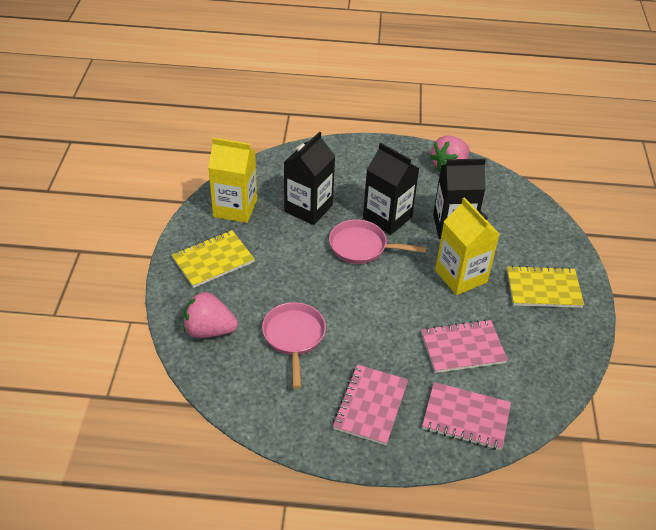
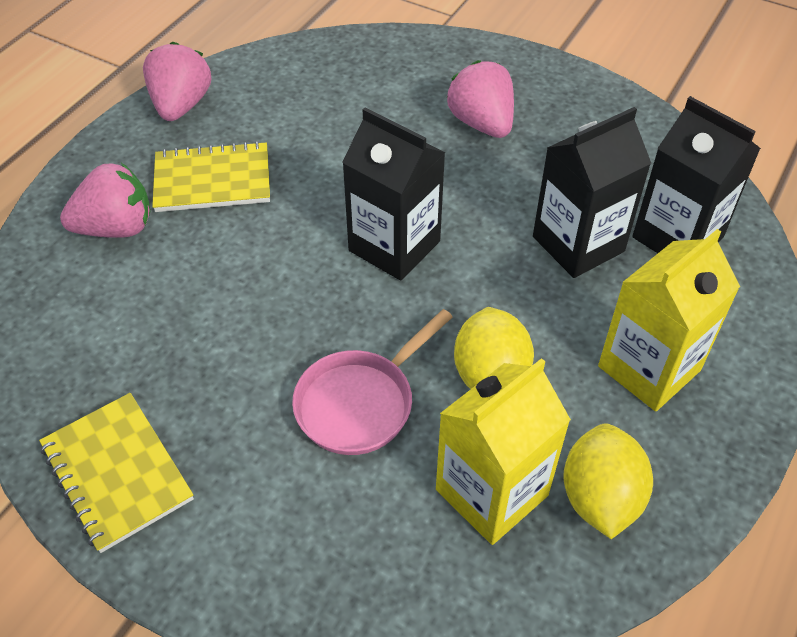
pink notebook: 3 -> 0
pink pan: 2 -> 1
pink strawberry: 2 -> 3
yellow lemon: 0 -> 2

